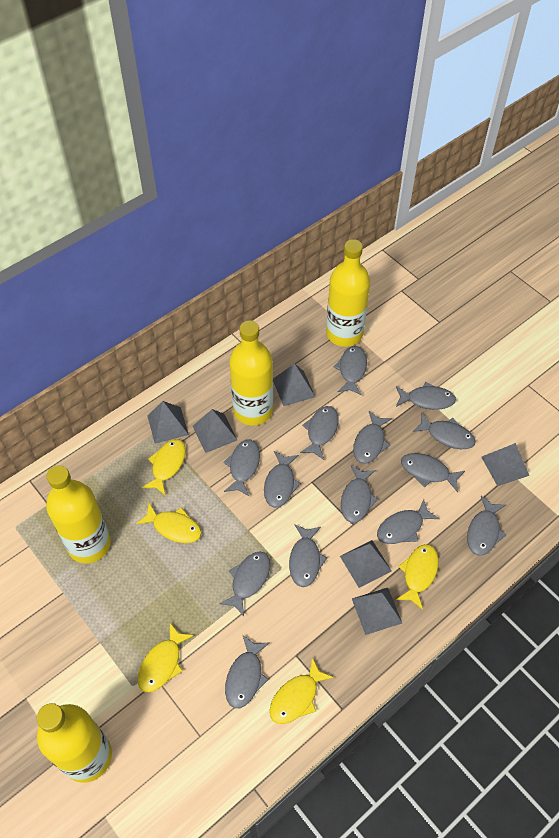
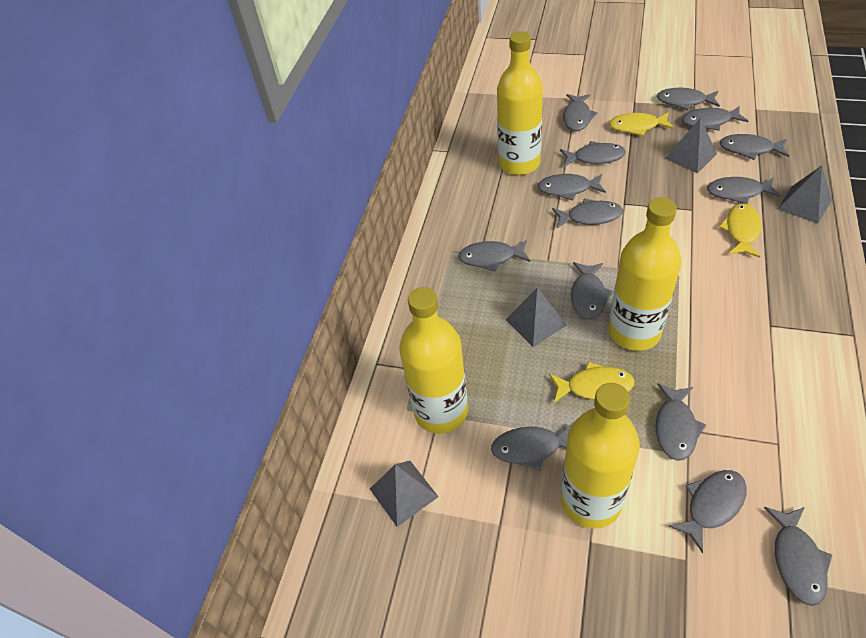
grey pyramid: 6 -> 4
yellow fish: 5 -> 3

